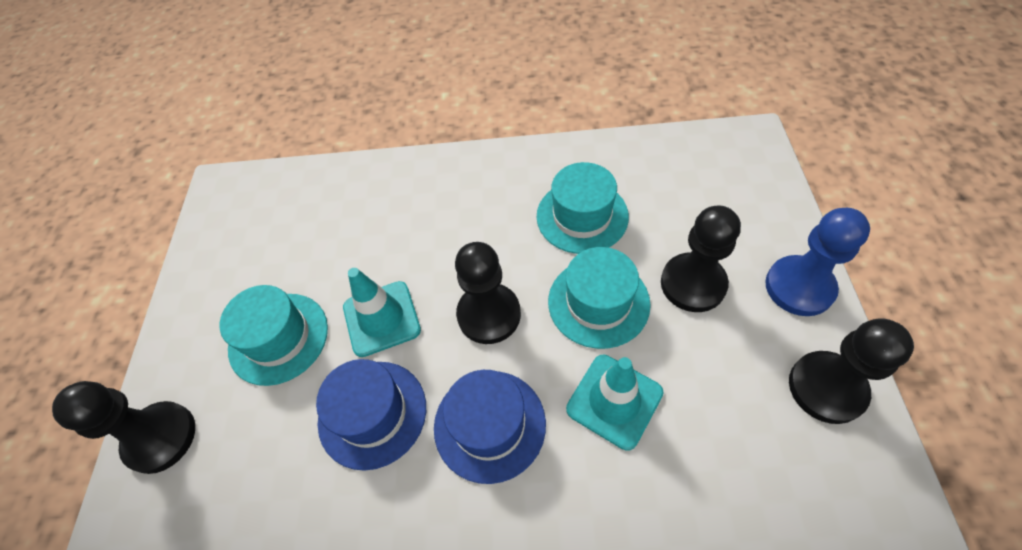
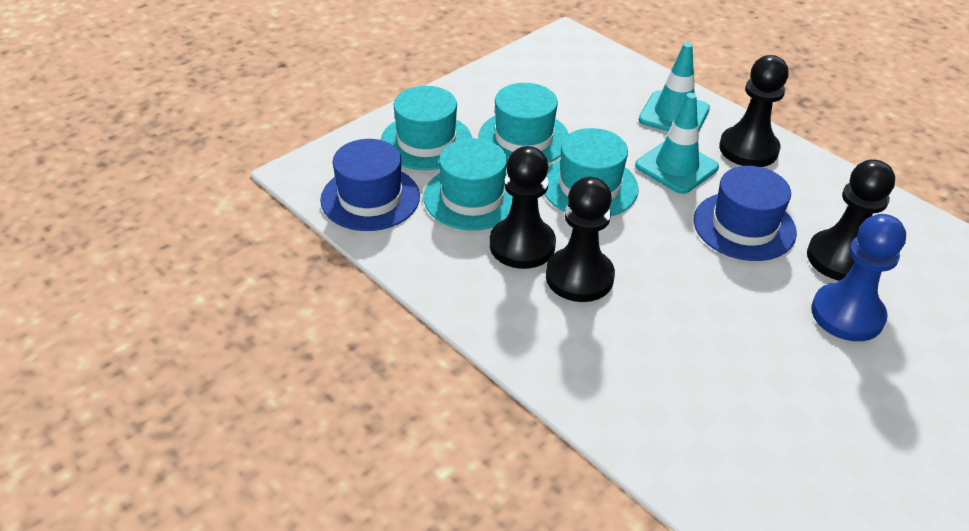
turquoise hat: 3 -> 4

